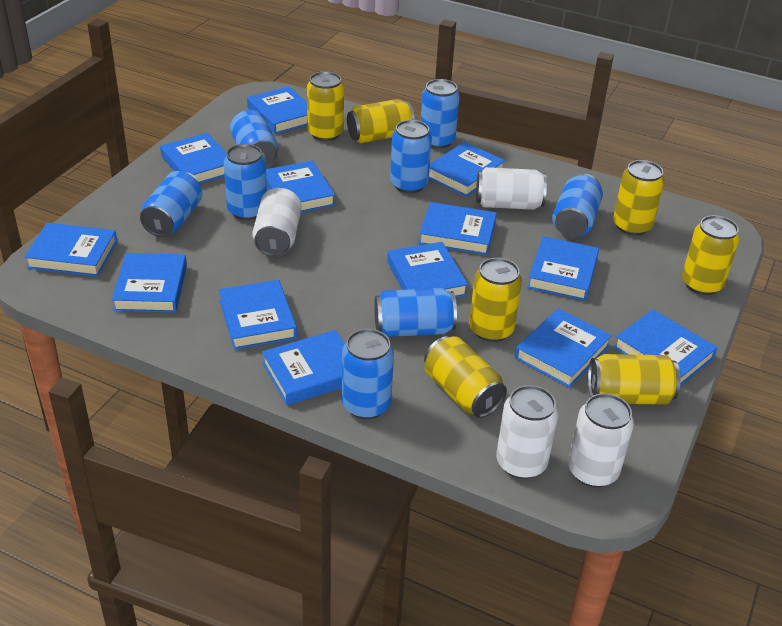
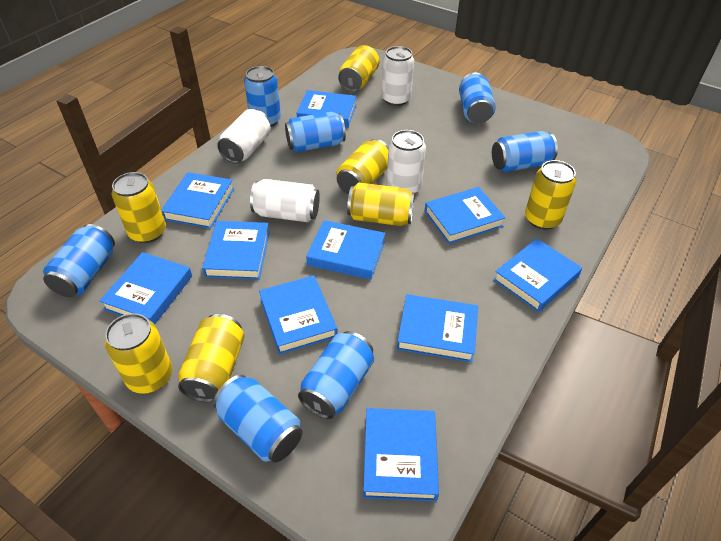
blue book: 13 -> 10
blue can: 8 -> 7

